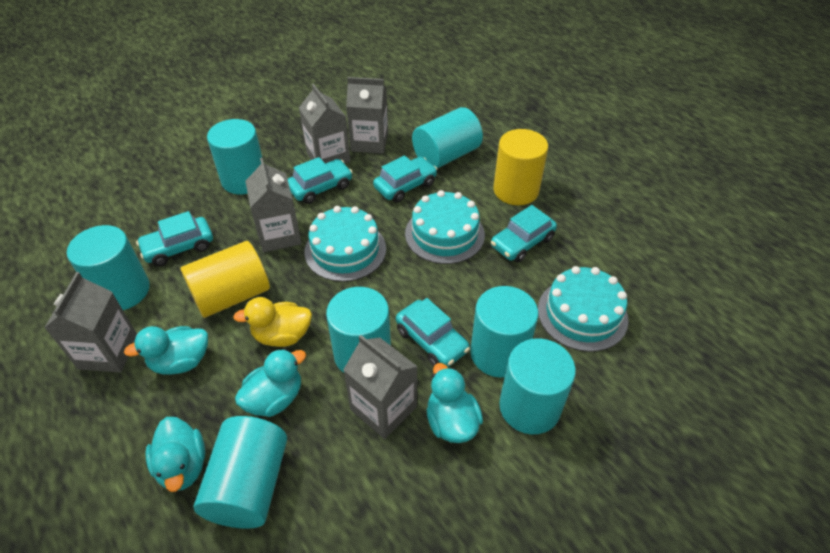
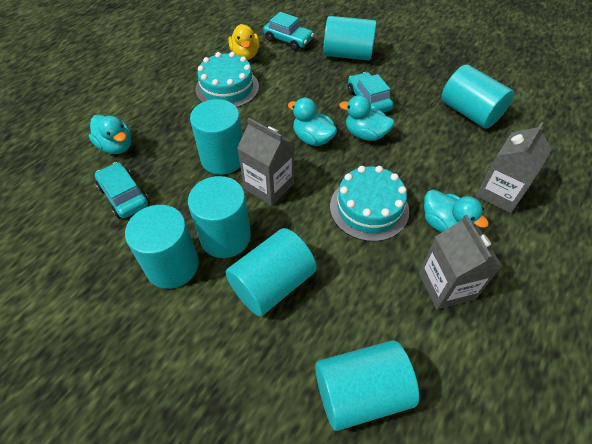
grey carton: 5 -> 3
turquoise cake: 3 -> 2
turquoise car: 5 -> 3
yellow cylinder: 2 -> 0

